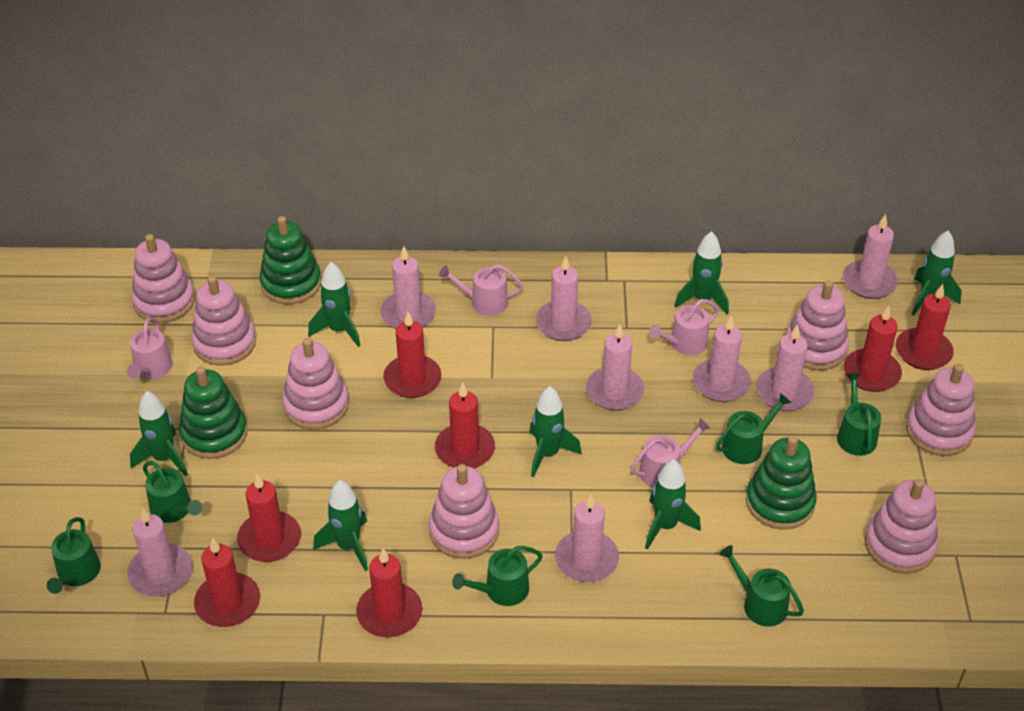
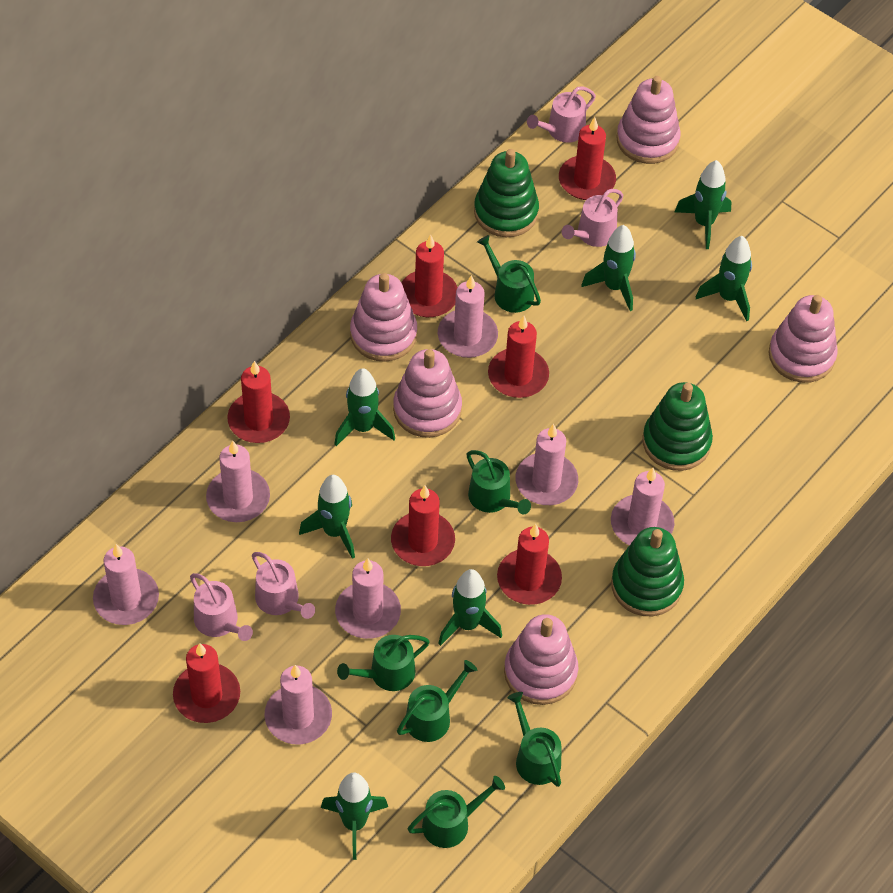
pink candle: 8 -> 7
pink stacking toy: 7 -> 5

